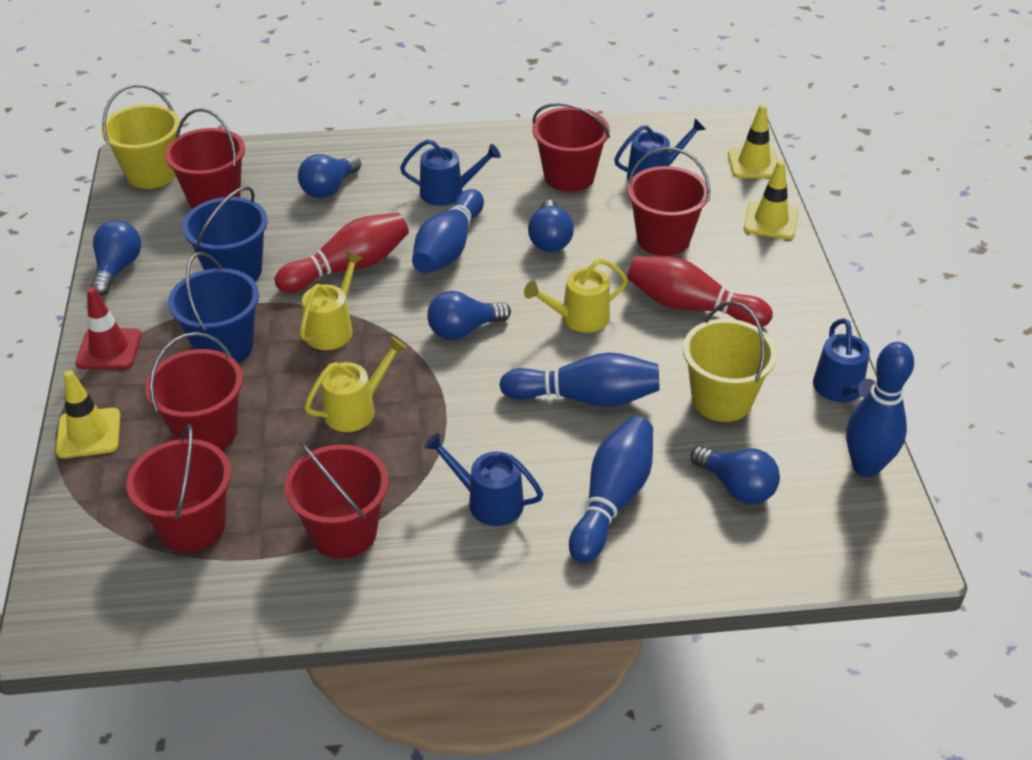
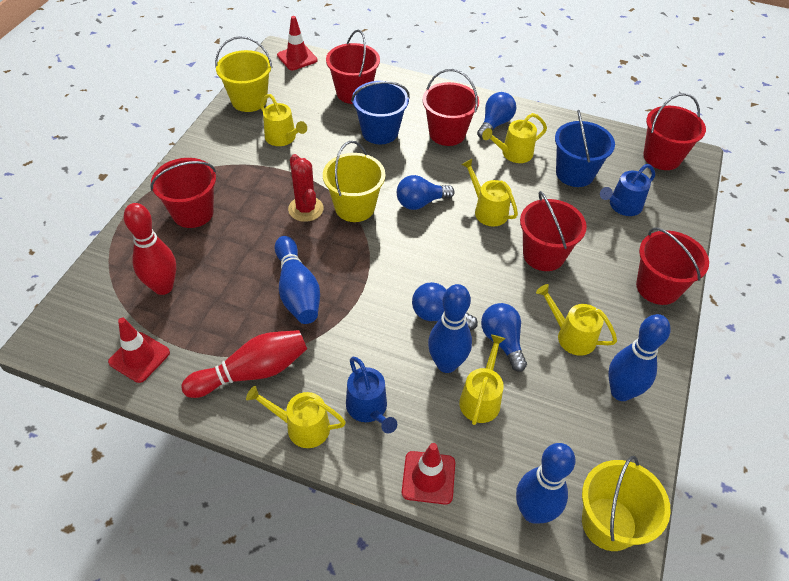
blue light bulb: 5 -> 4
blue watering can: 4 -> 2
red cactus: 0 -> 1
red traffic cone: 1 -> 3
yellow bucket: 2 -> 3
yellow traffic cone: 3 -> 0
yellow watering can: 3 -> 6

